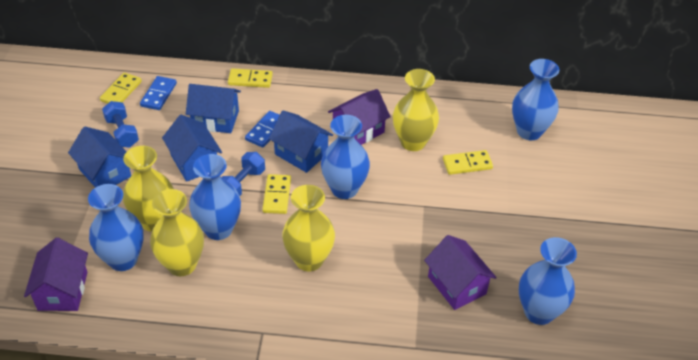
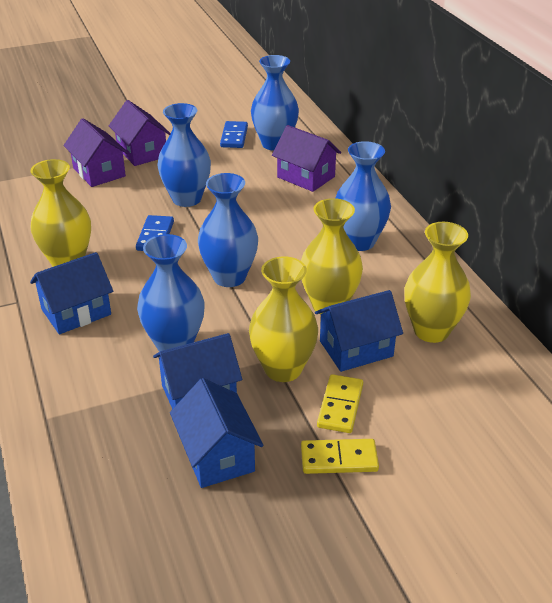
blue dumbbell: 2 -> 0
yellow domino: 4 -> 2

